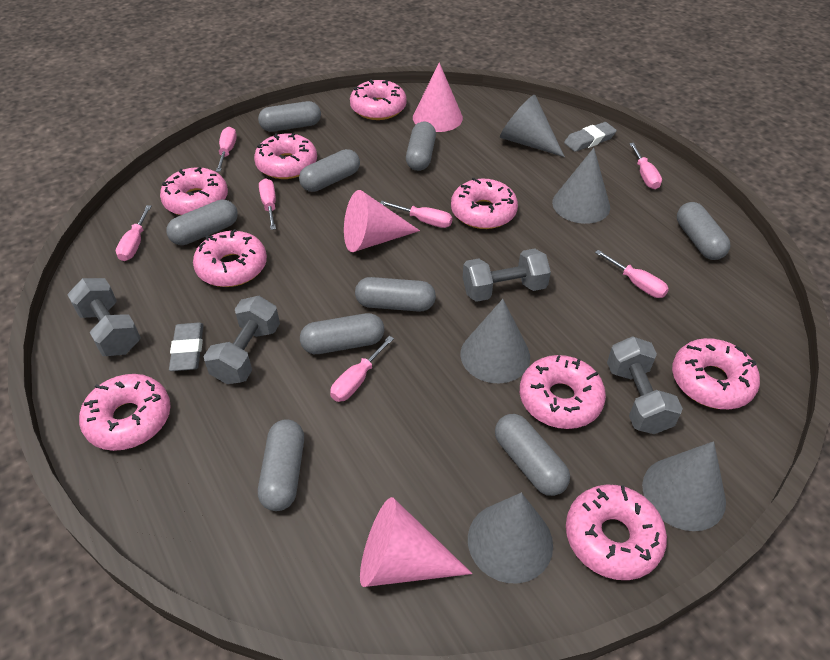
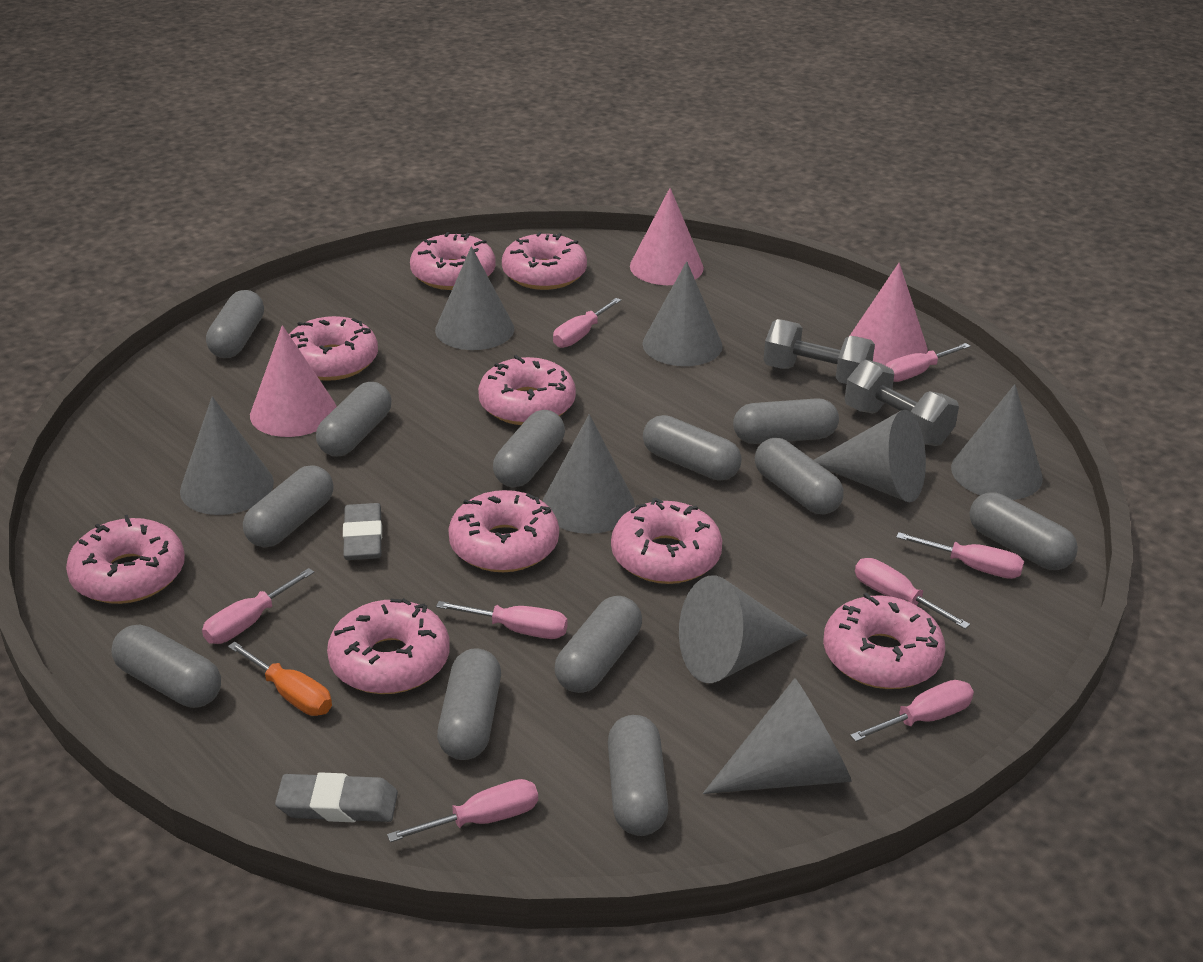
grey capsule: 9 -> 12
grey cone: 5 -> 8
grey dumbbell: 4 -> 2
orange screwdriver: 0 -> 1
pink screwdriver: 7 -> 8

